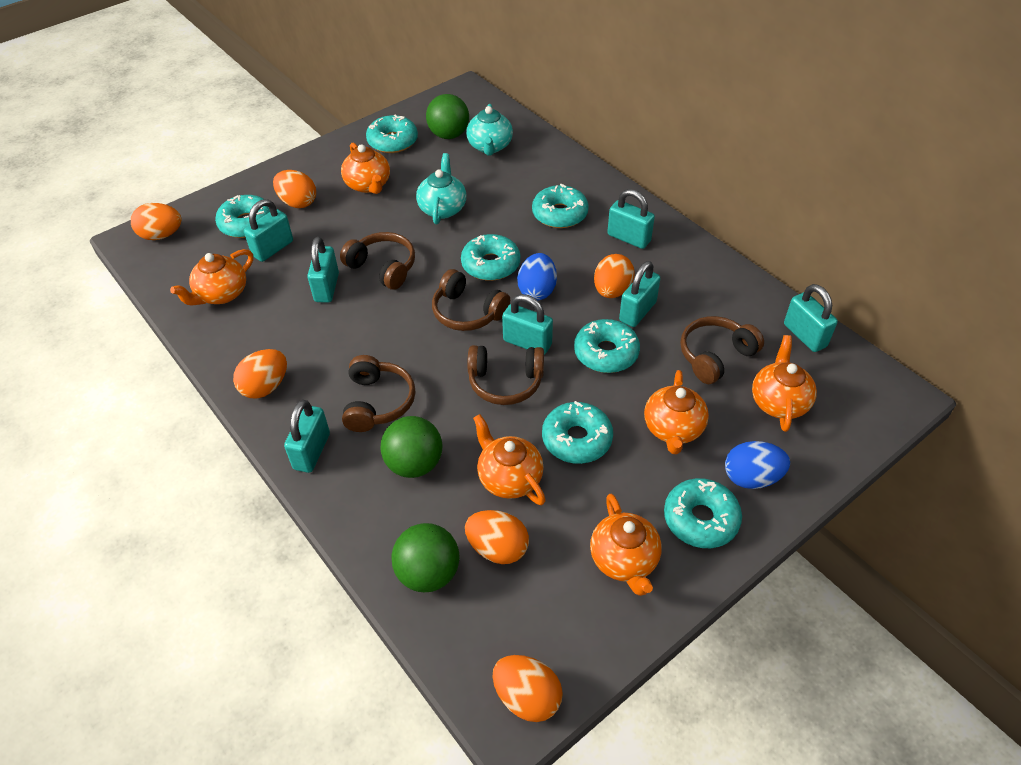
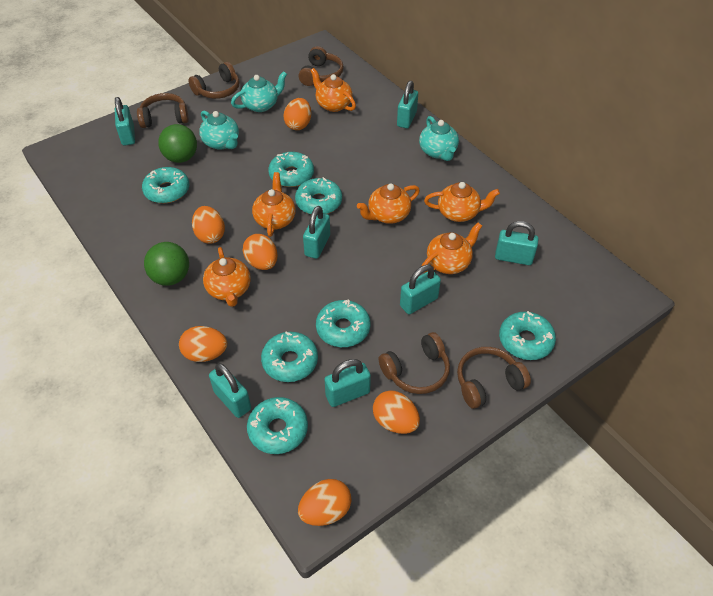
blue egg: 2 -> 0
green ball: 3 -> 2
turquoise teapot: 2 -> 3

